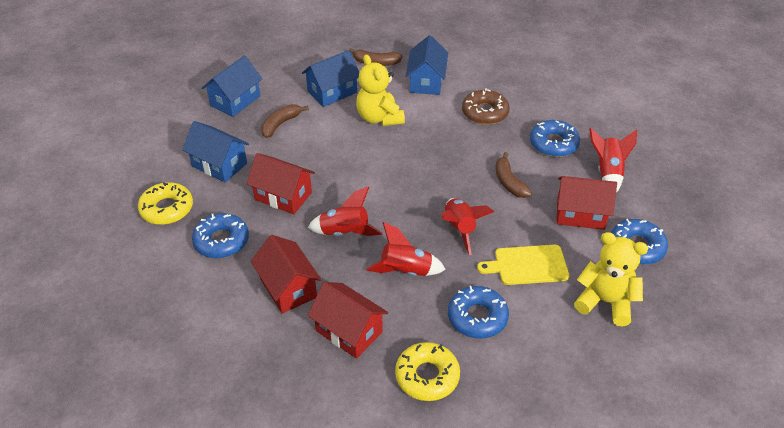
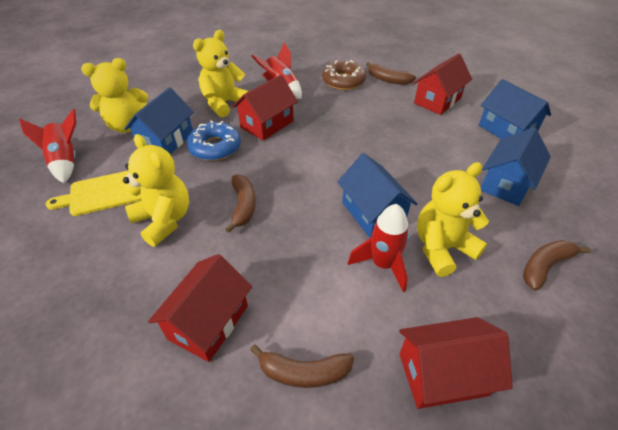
blue donut: 4 -> 1
brown banana: 3 -> 4
red rocket: 4 -> 3
yellow donut: 2 -> 0
yellow teddy bear: 2 -> 4

